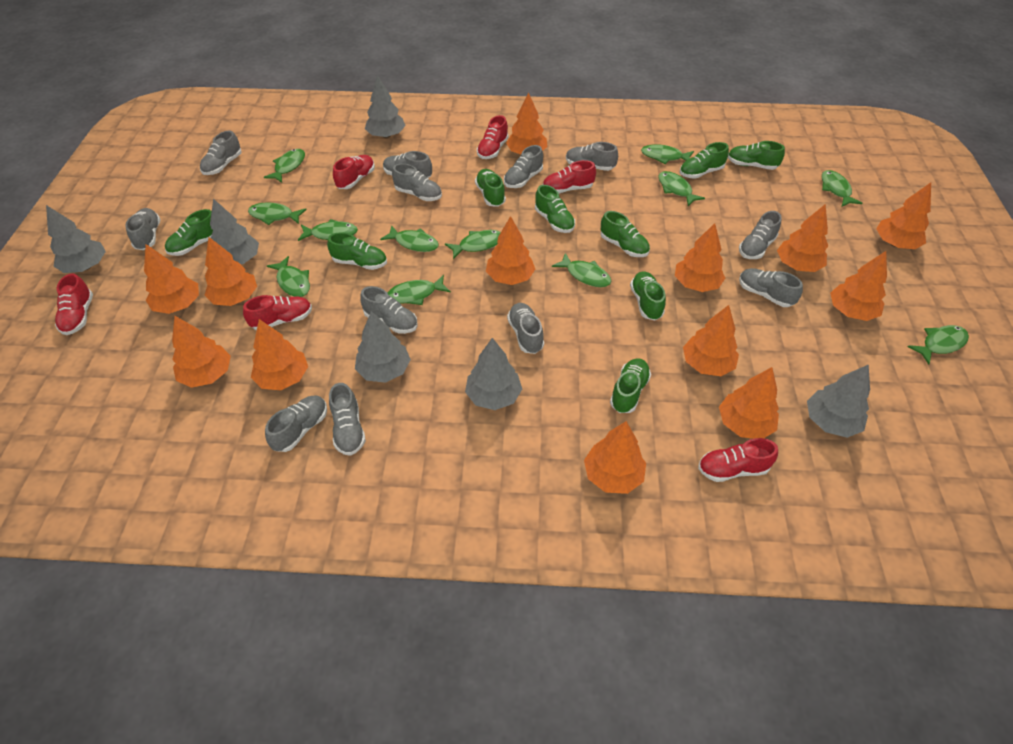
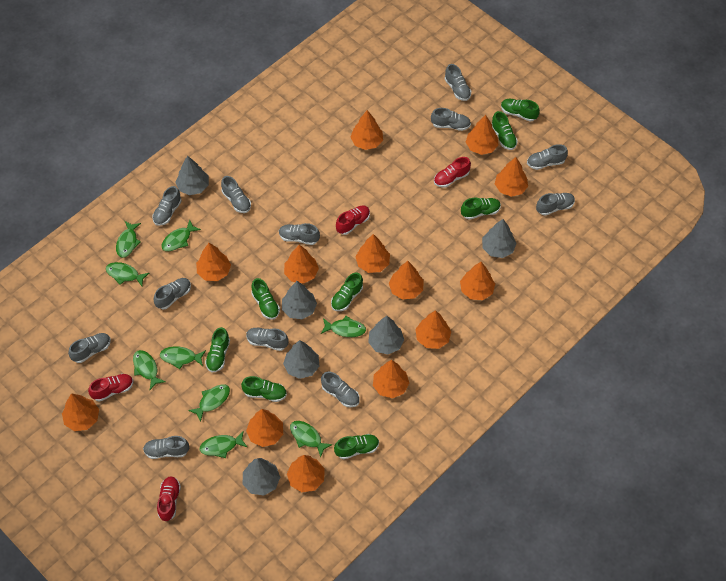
green fish: 12 -> 9
green shoe: 9 -> 8
red shoe: 6 -> 4

